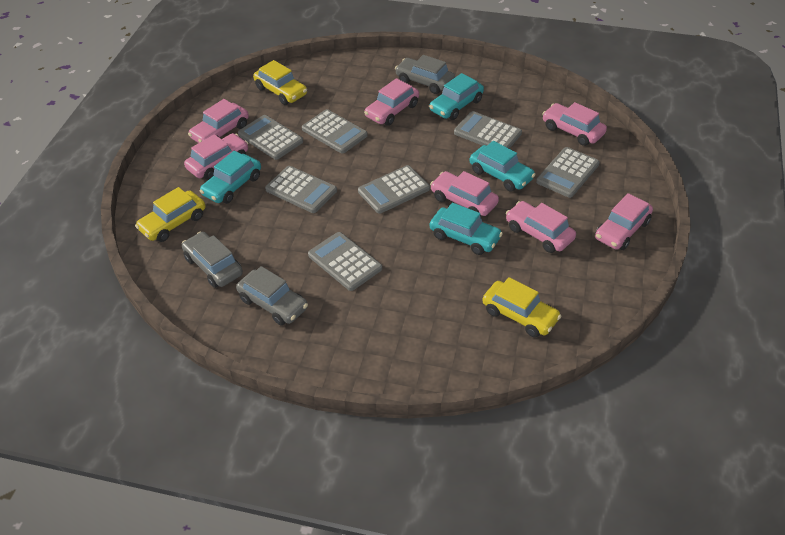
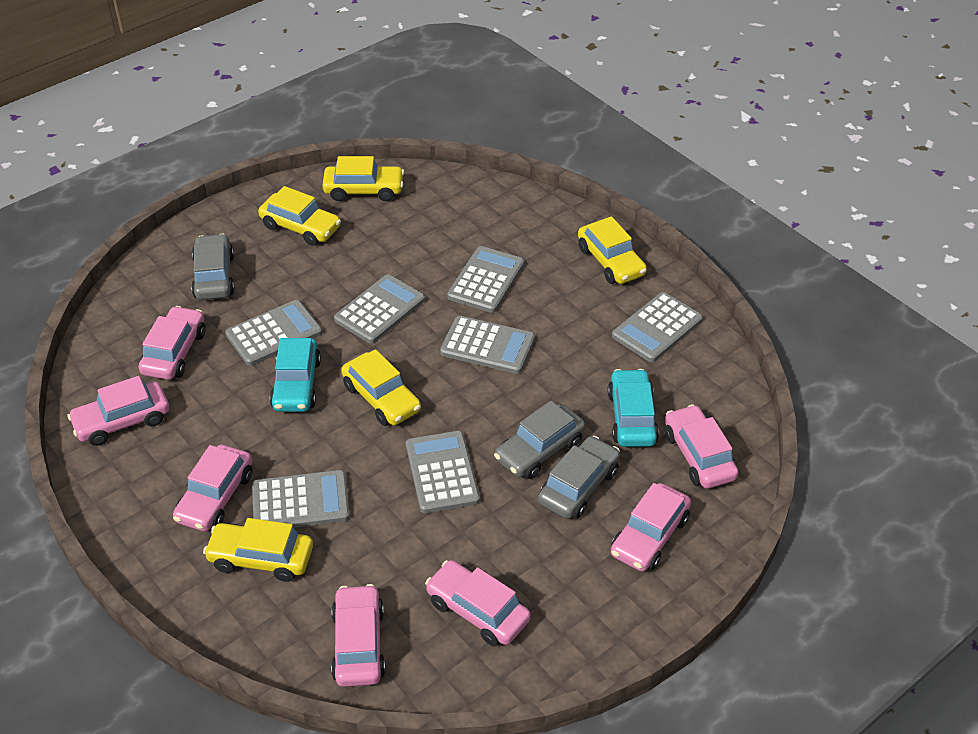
turquoise car: 4 -> 2
yellow car: 3 -> 5

